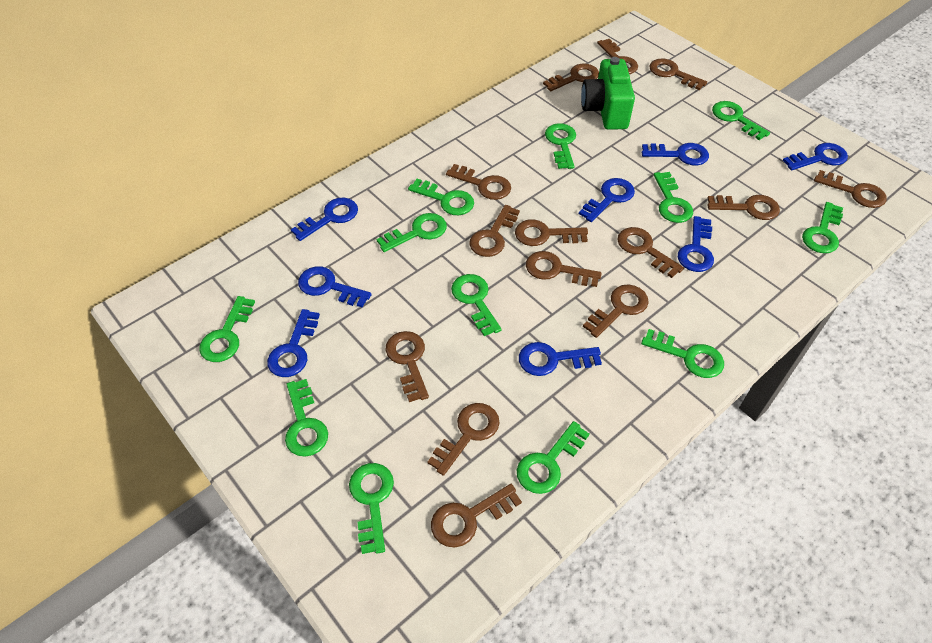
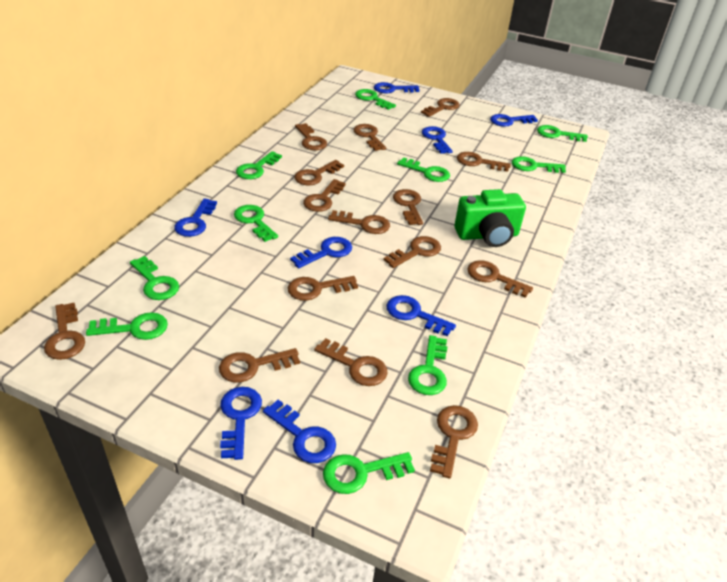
brown key: 14 -> 15
green key: 12 -> 10

